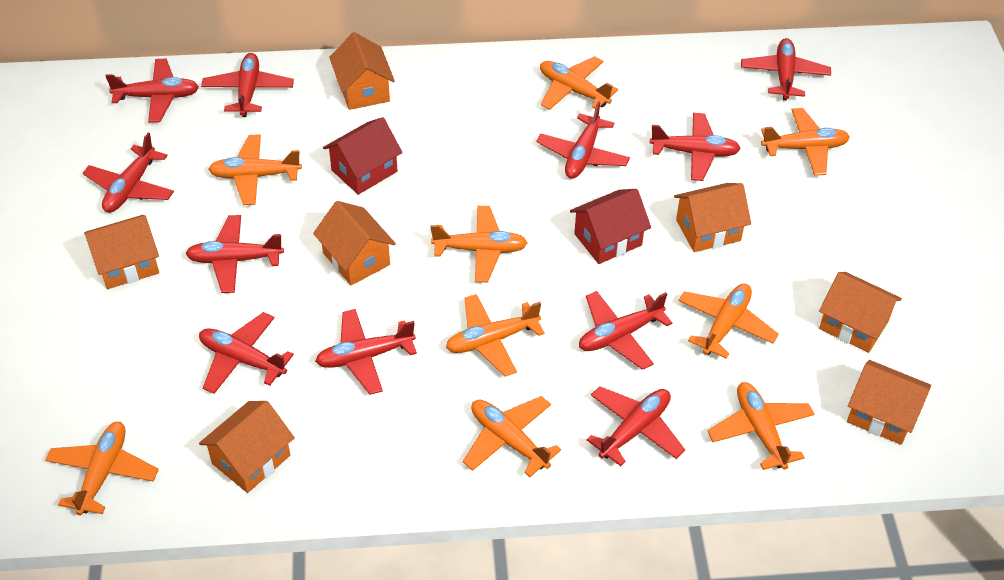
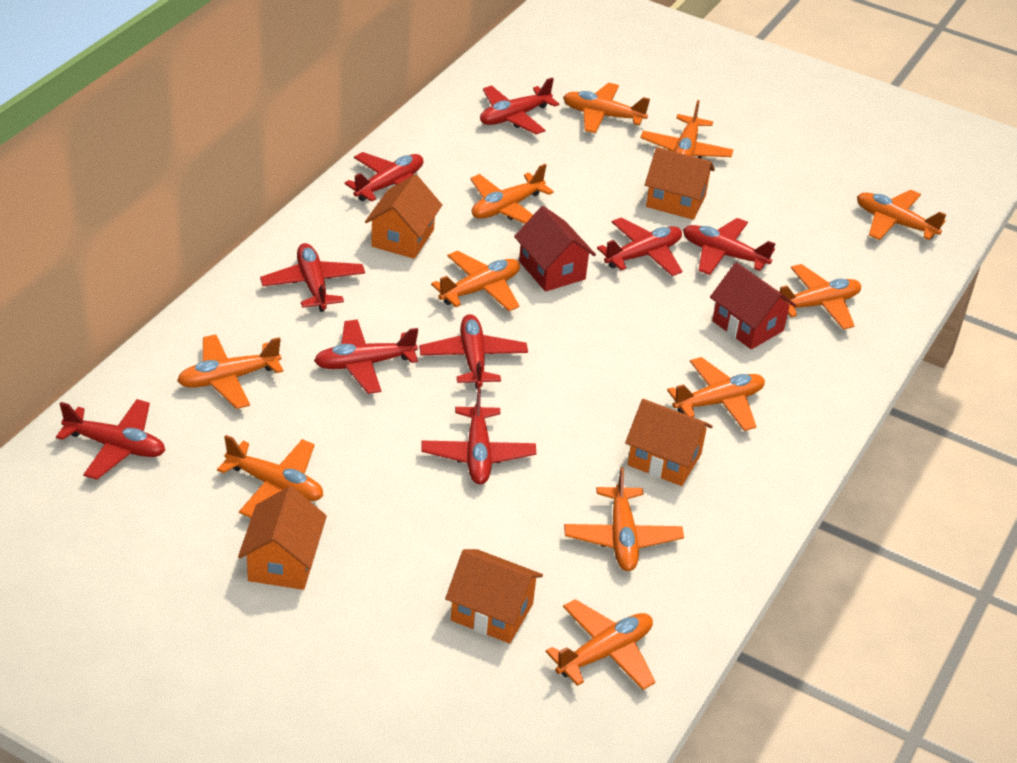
orange house: 7 -> 5
orange plane: 9 -> 11
red plane: 11 -> 9

